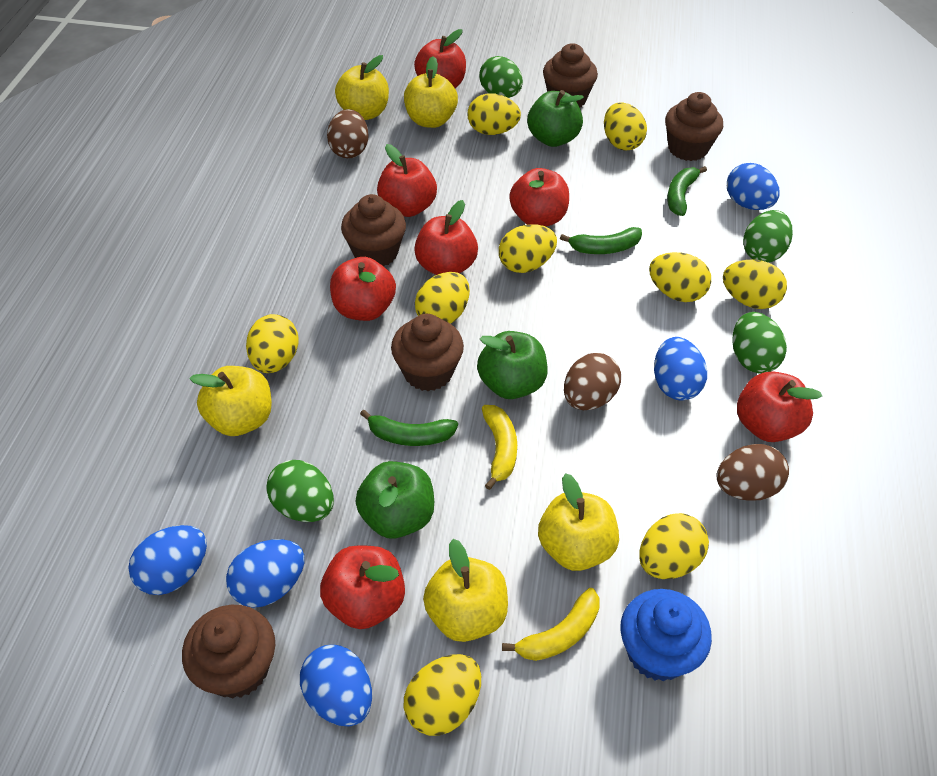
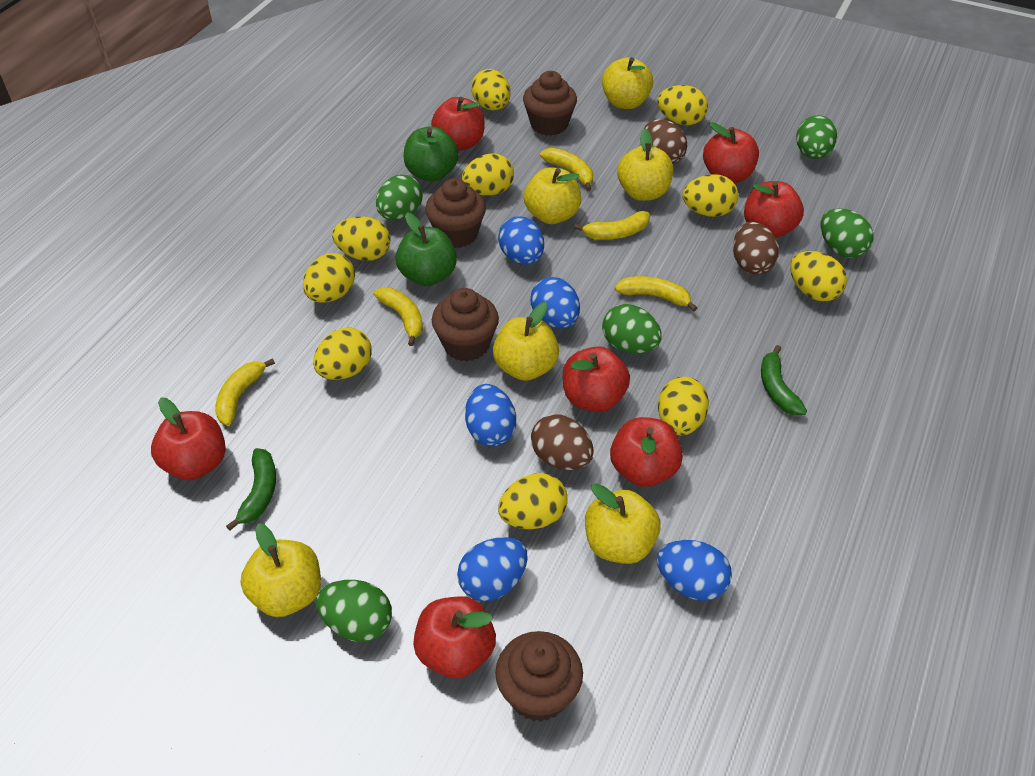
blue cupcake: 1 -> 0
brown cupcake: 5 -> 4
green apple: 3 -> 2
green banana: 3 -> 2
green egg: 4 -> 5
yellow apple: 5 -> 6
yellow banana: 2 -> 5
yellow egg: 9 -> 10

